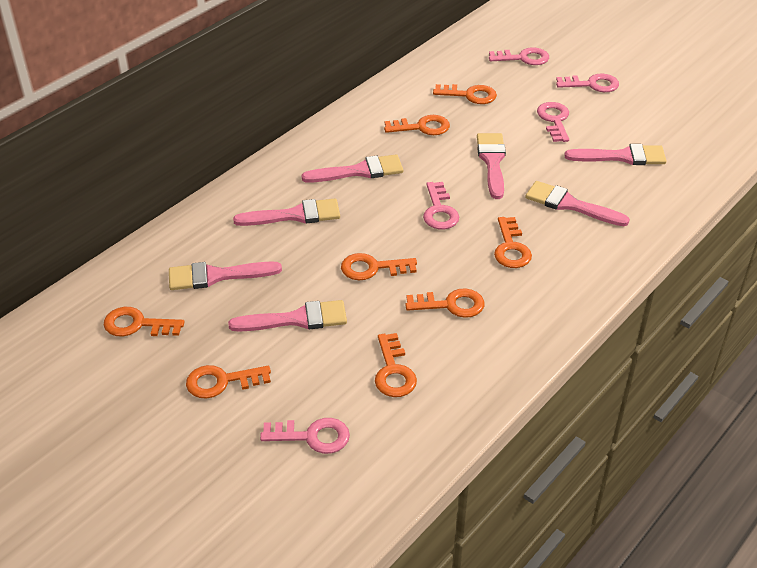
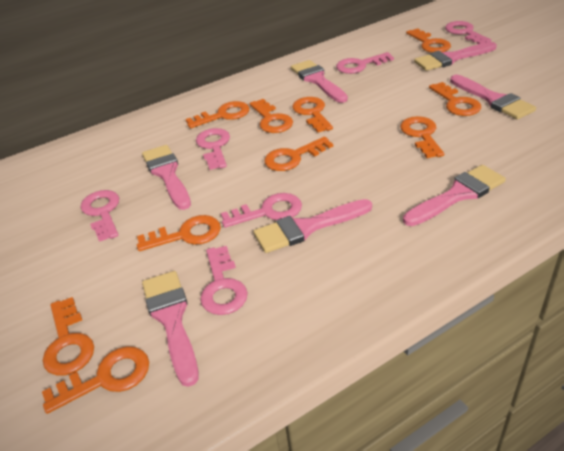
orange key: 8 -> 10
pink key: 5 -> 6

